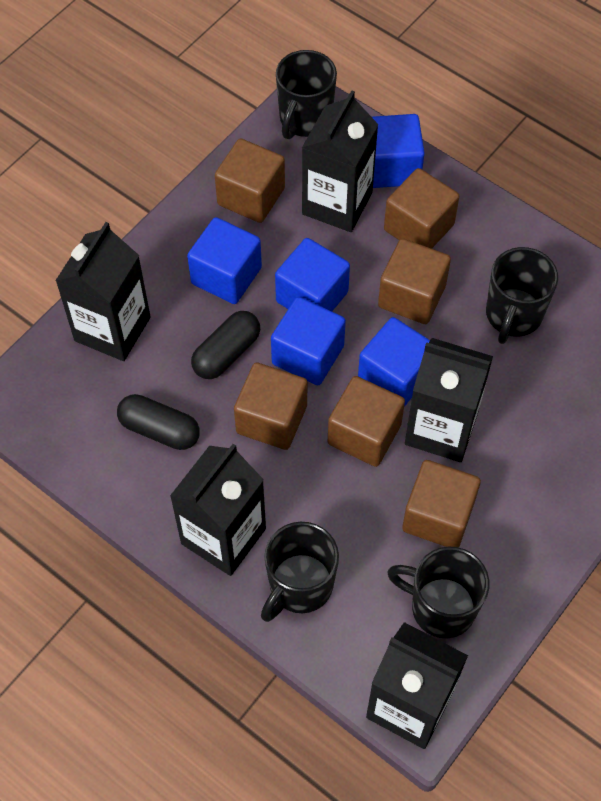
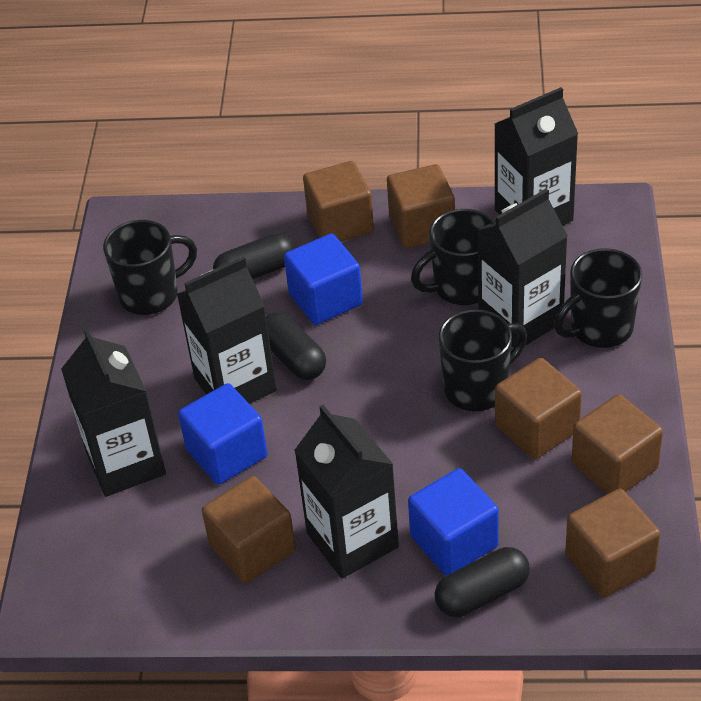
black capsule: 2 -> 3
blue cube: 5 -> 3

